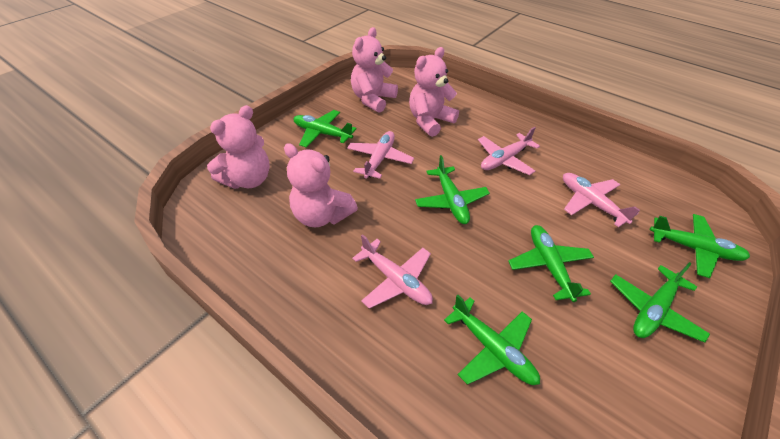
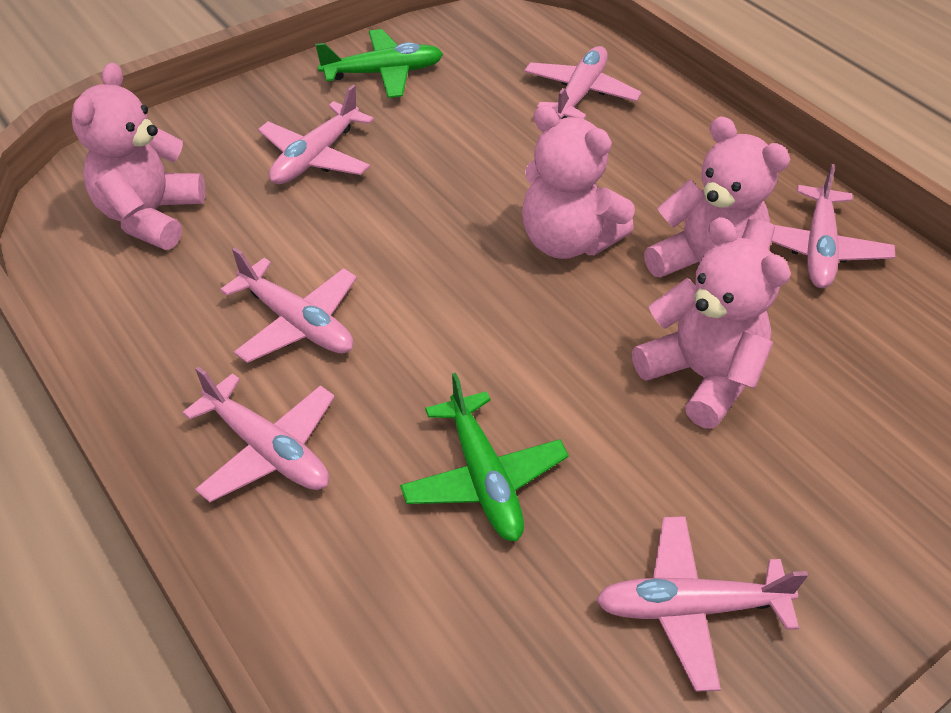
green plane: 6 -> 2
pink plane: 4 -> 6

